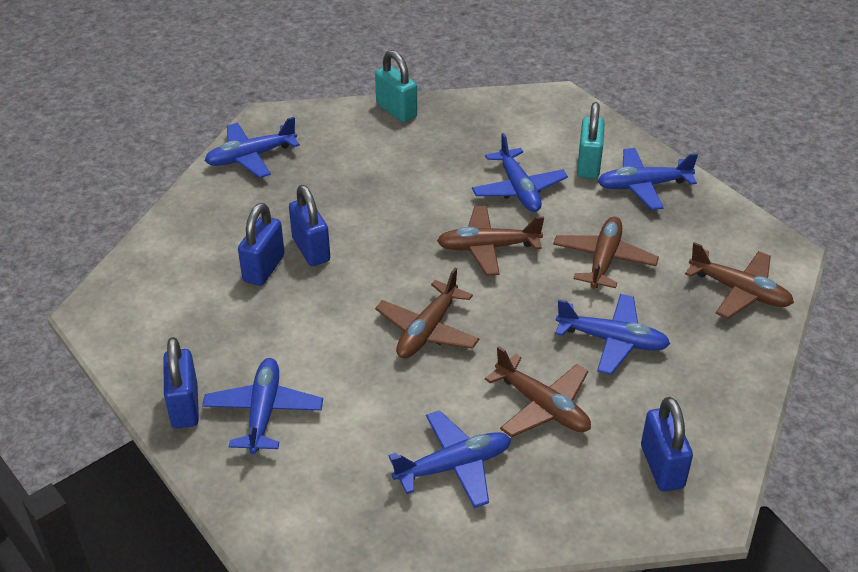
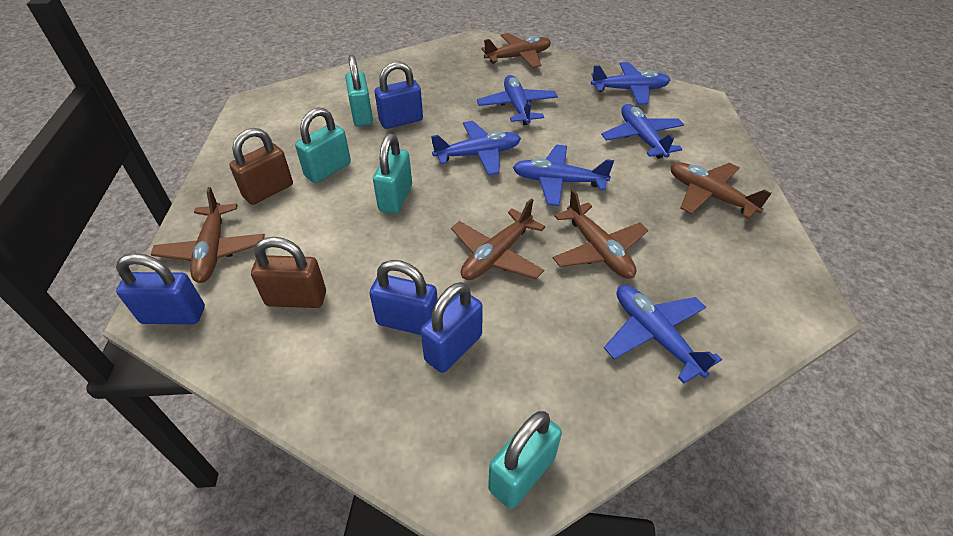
brown padlock: 0 -> 2
turquoise padlock: 2 -> 4

